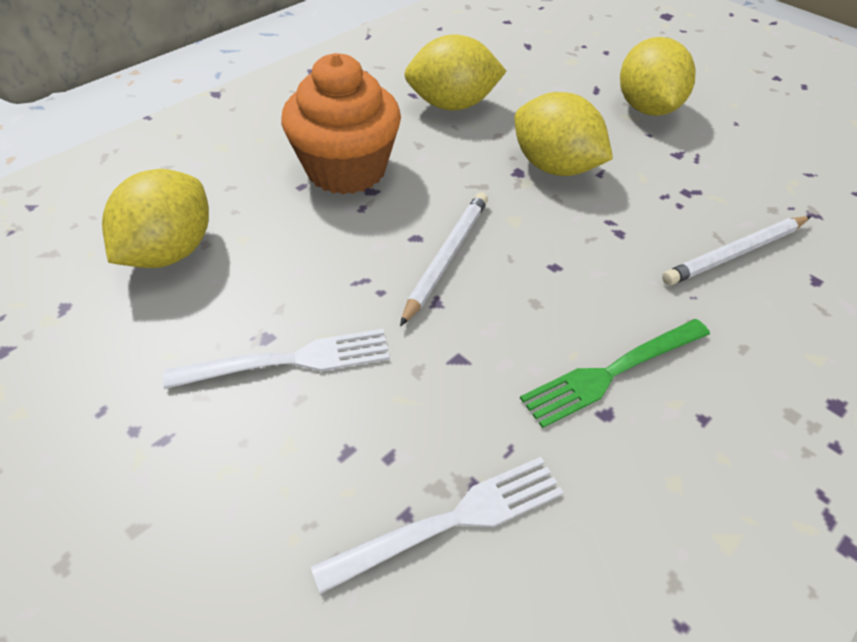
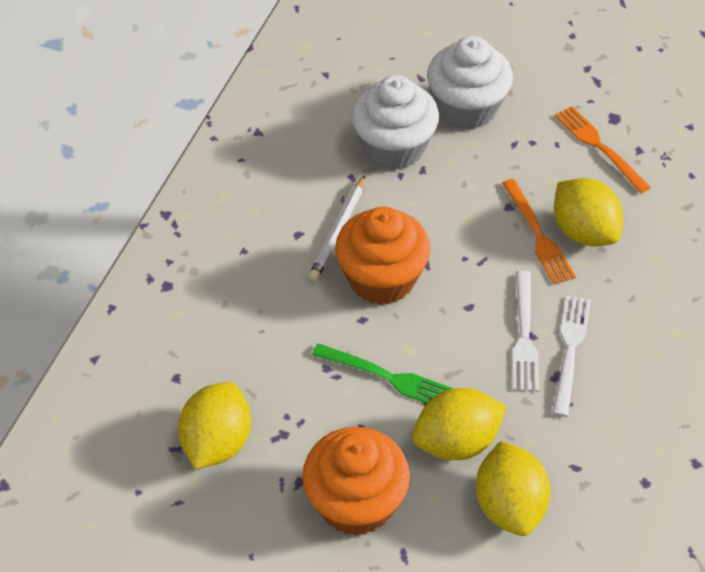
orange cupcake: 1 -> 2
orange fork: 0 -> 2
white cupcake: 0 -> 2
white pencil: 2 -> 1

